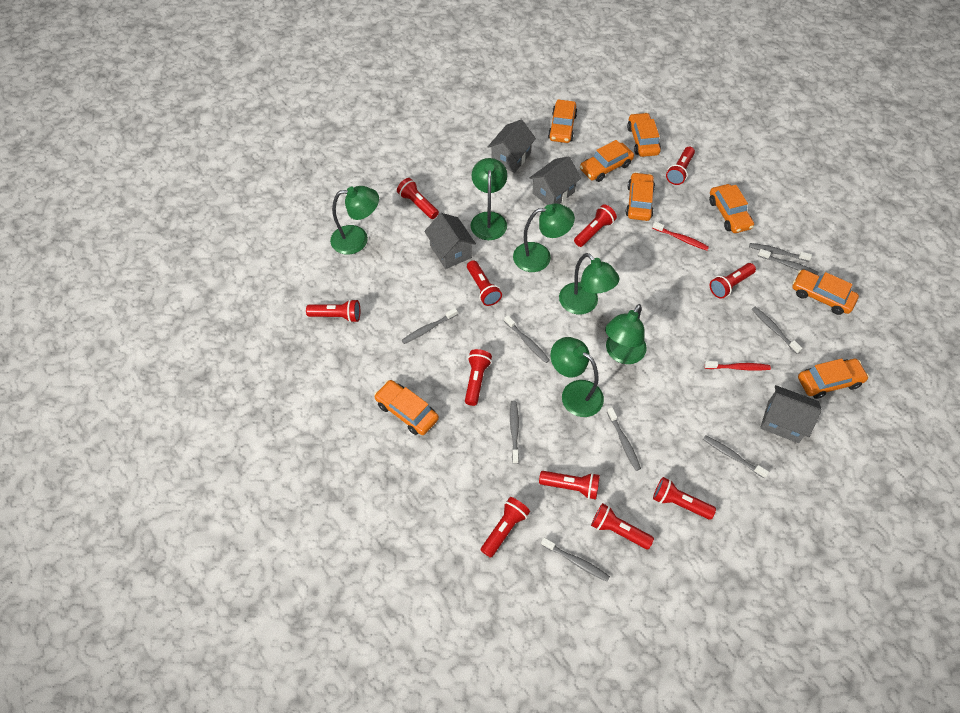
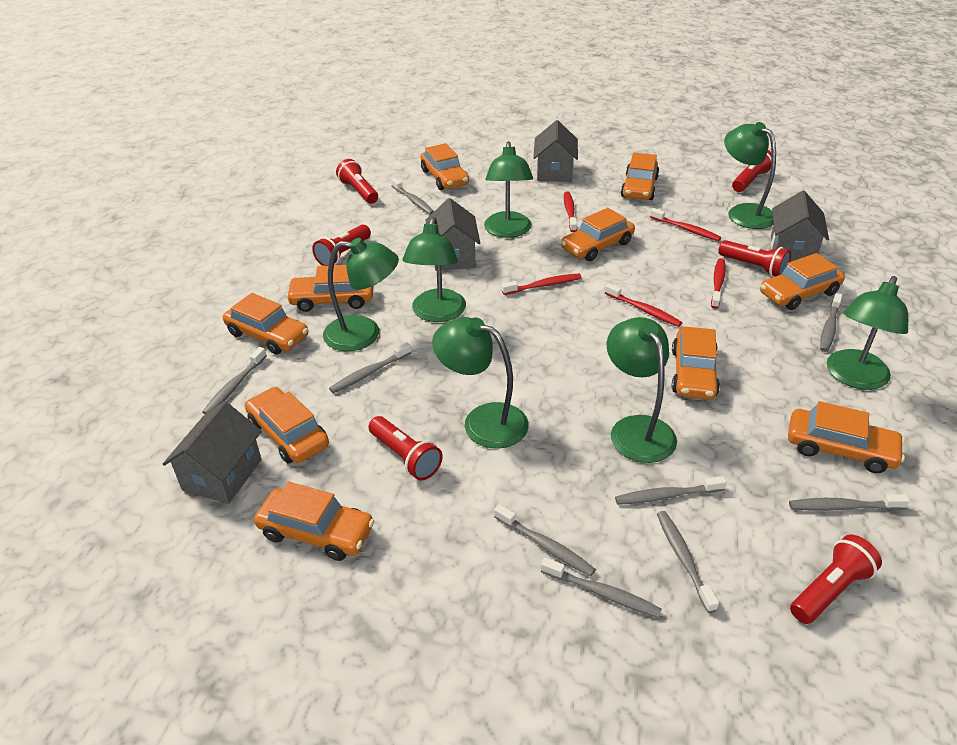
green lamp: 6 -> 7
orange car: 8 -> 10
red flashlight: 11 -> 6
red toothbrush: 2 -> 5

